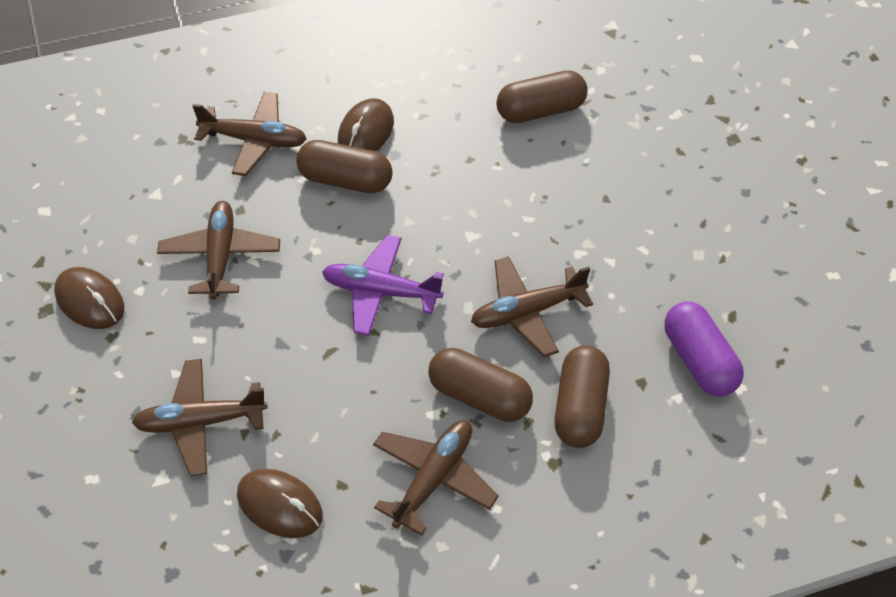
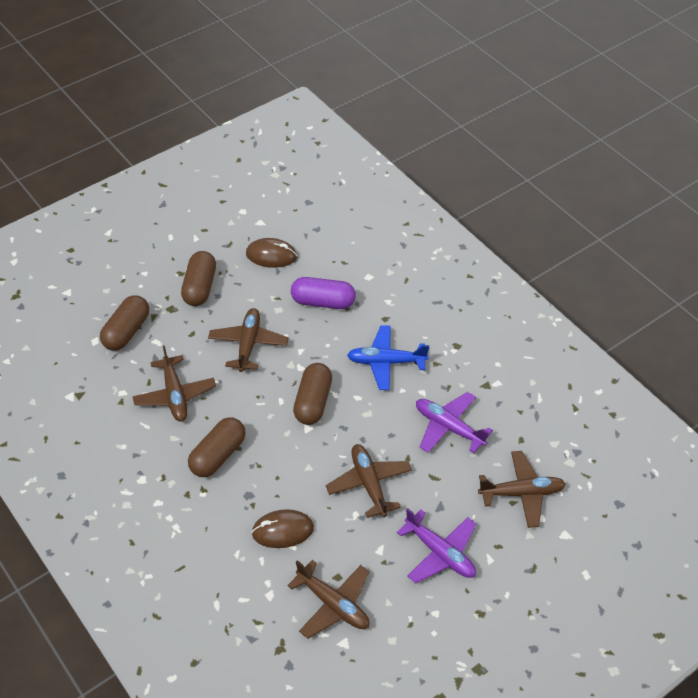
blue plane: 0 -> 1
brown mouse: 3 -> 2
purple plane: 1 -> 2

